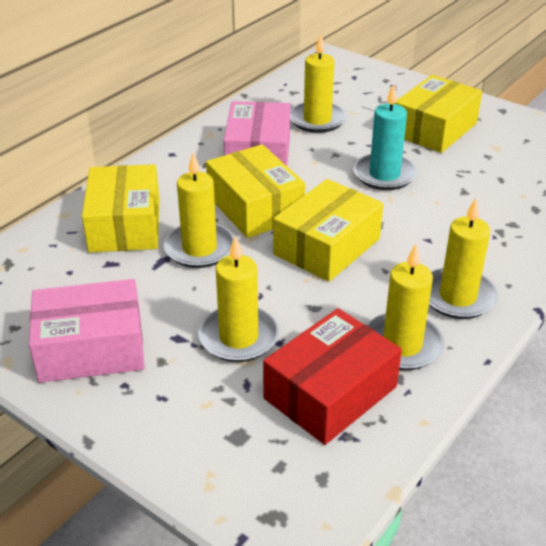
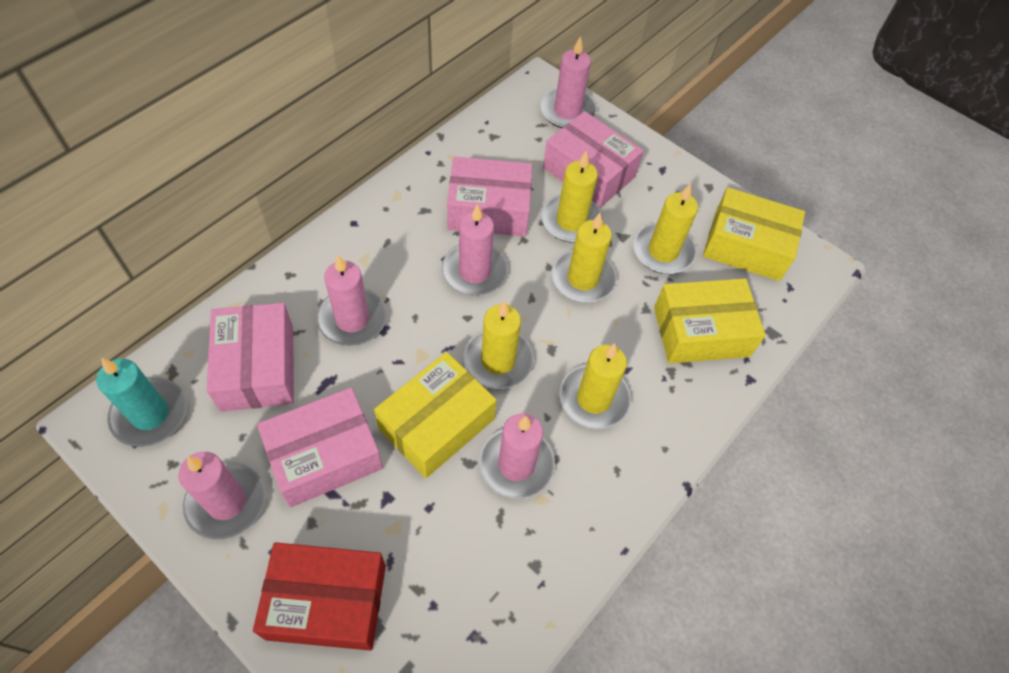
pink box: 2 -> 4
pink candle: 0 -> 5
yellow box: 4 -> 3

